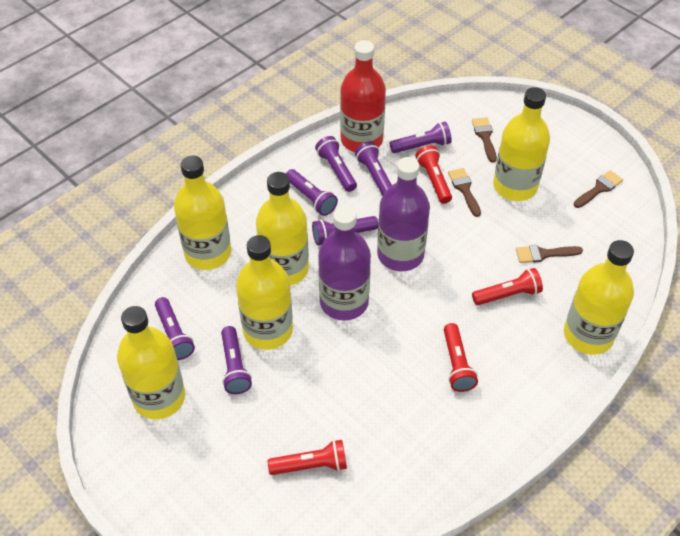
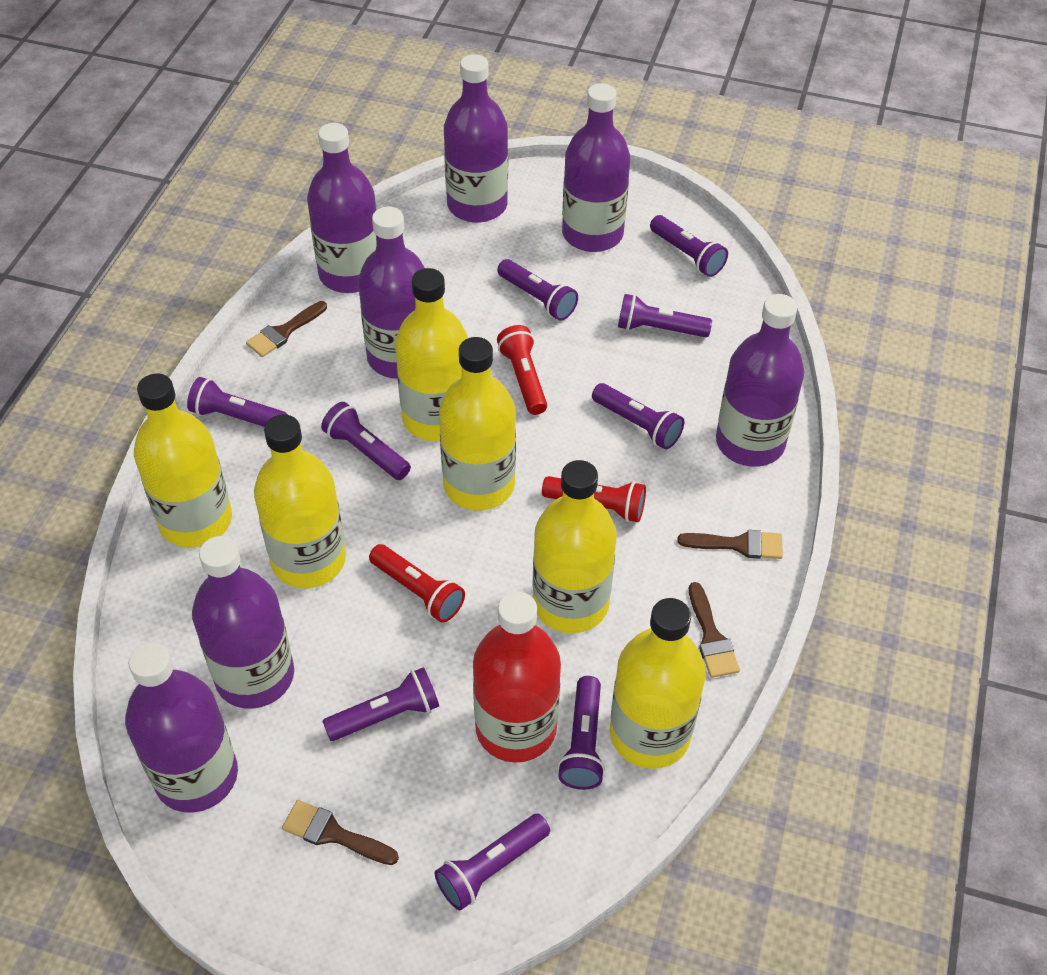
purple bottle: 2 -> 7
purple flashlight: 7 -> 9
red flashlight: 4 -> 3

